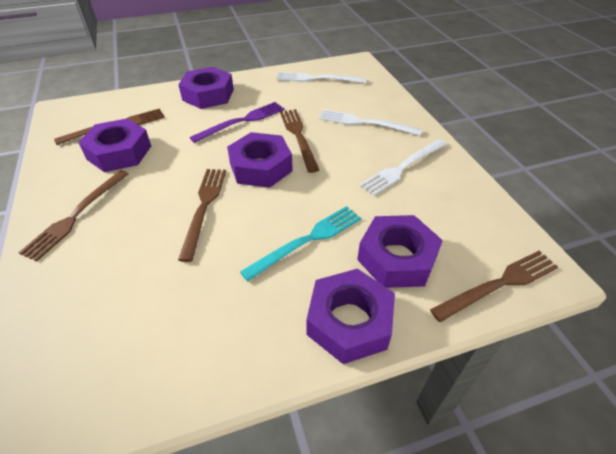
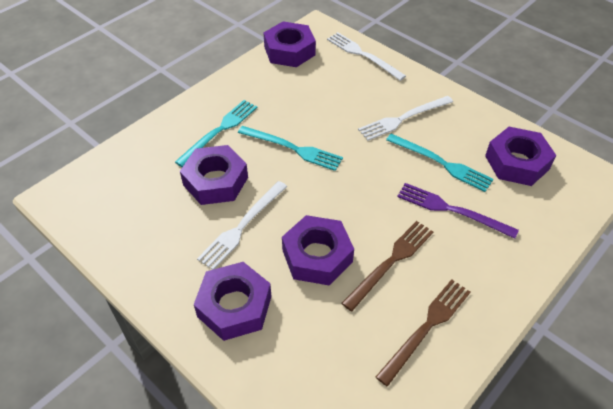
brown fork: 5 -> 2
turquoise fork: 1 -> 3

